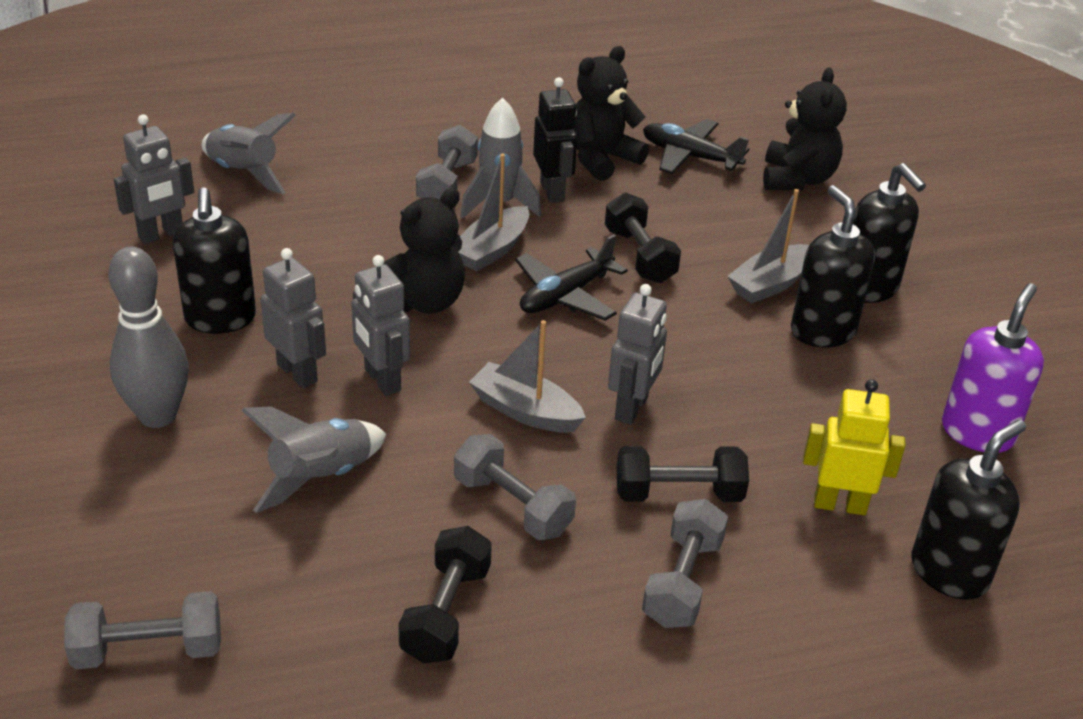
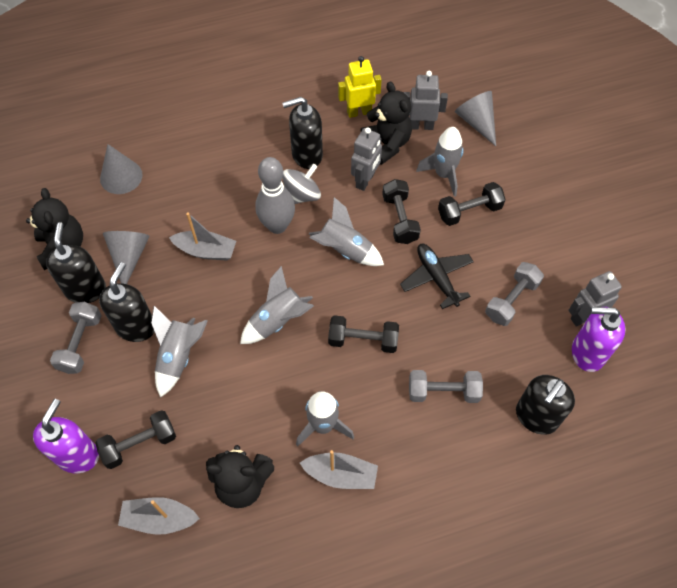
black dumbbell: 3 -> 4
black plane: 2 -> 1
black robot: 1 -> 0
grey cone: 0 -> 3
grey dumbbell: 4 -> 3
grey robot: 4 -> 3
grey rocket: 3 -> 5
grey spinning top: 0 -> 1
purple soap dispenser: 1 -> 2

